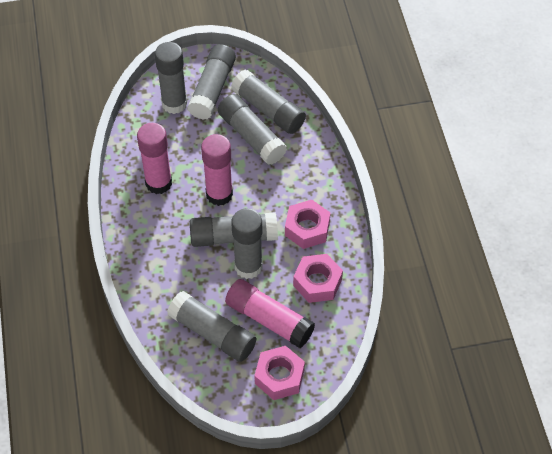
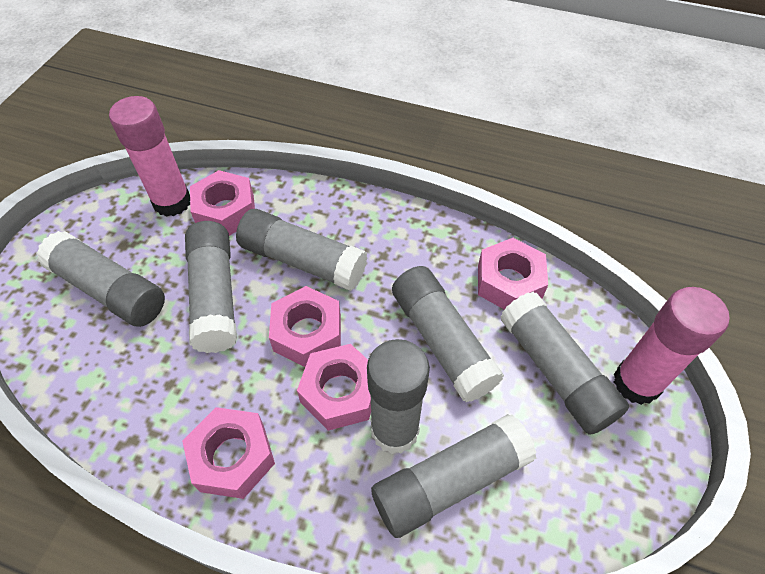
pink glue stick: 3 -> 2
pink nut: 3 -> 5

